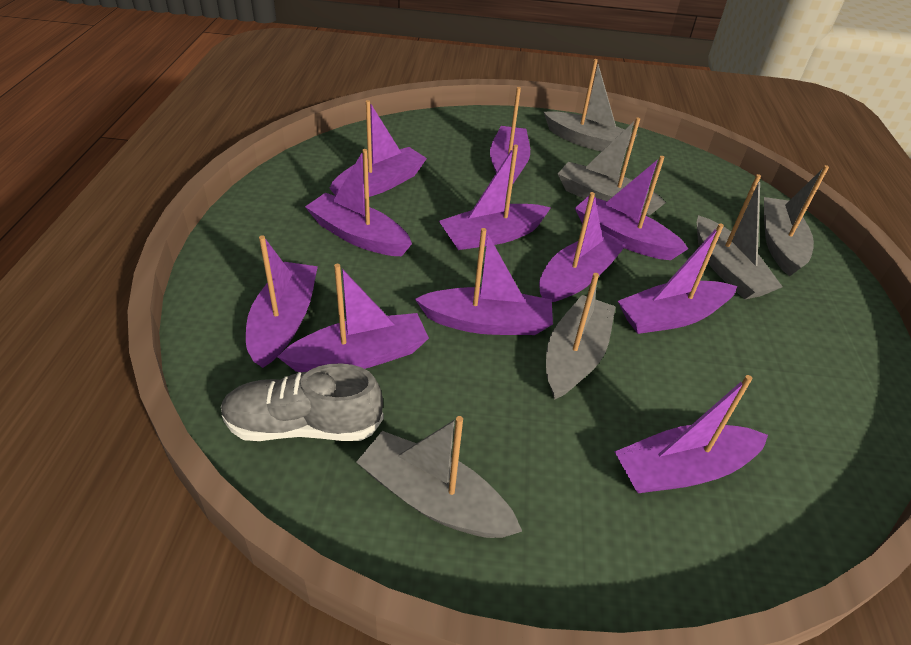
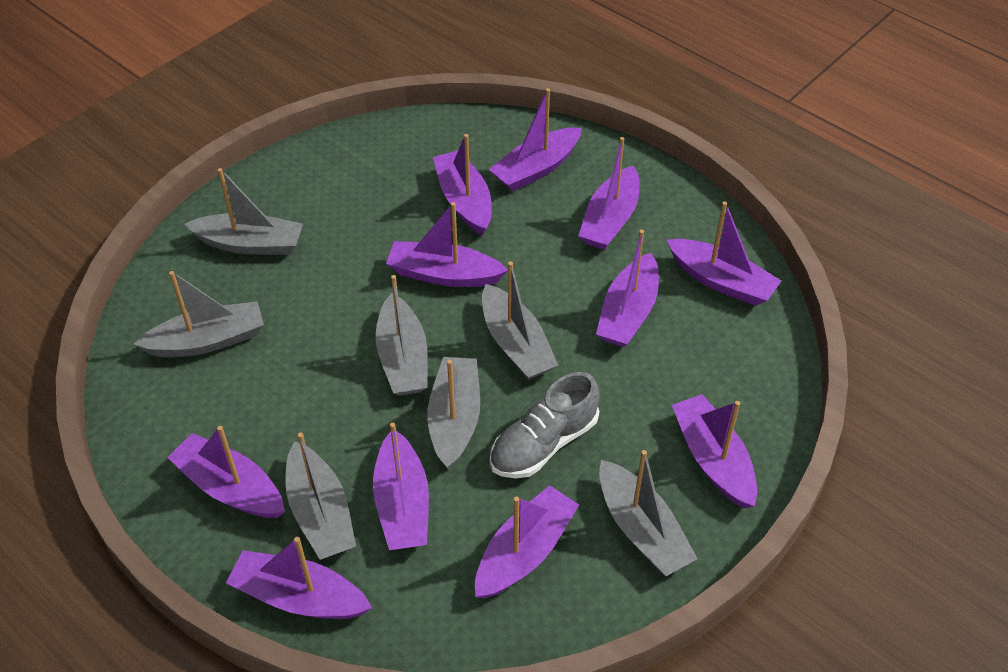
grey boat: 6 -> 7

